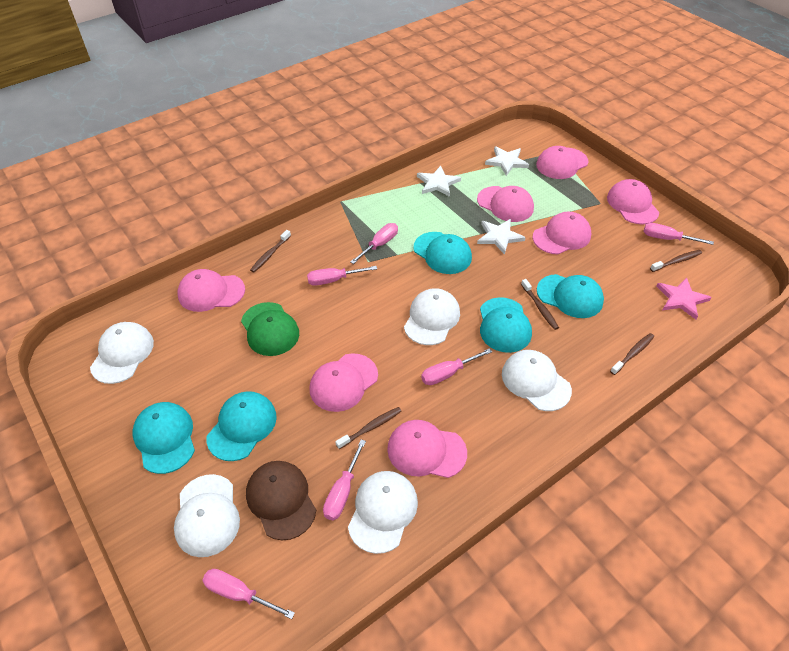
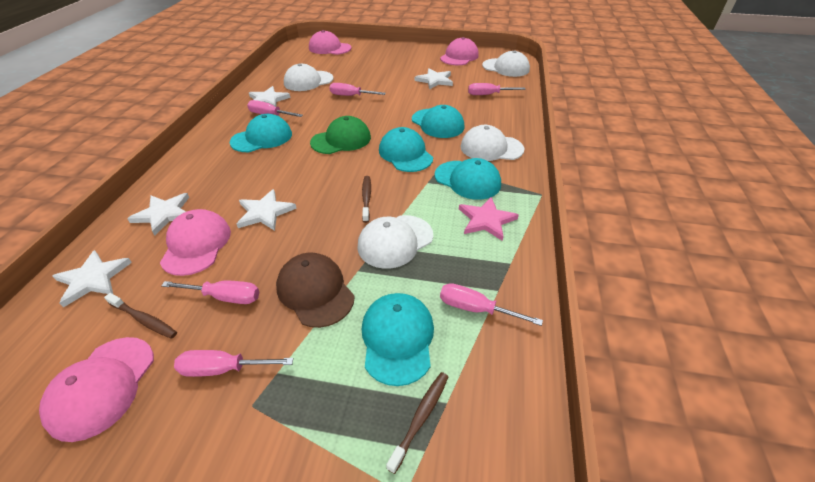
brown toothbrush: 5 -> 3
pink cap: 7 -> 4
white cap: 5 -> 4
white star: 3 -> 5

